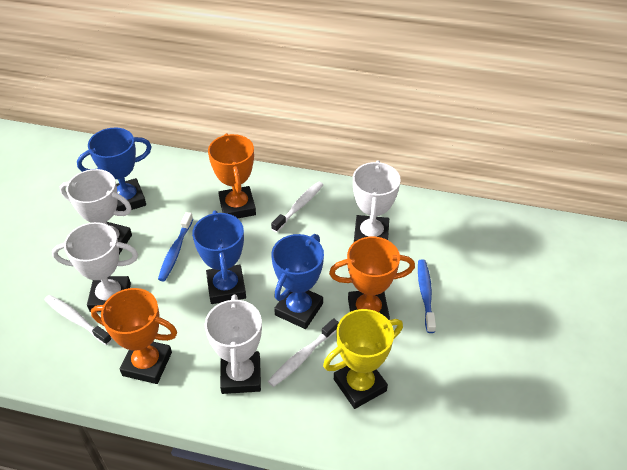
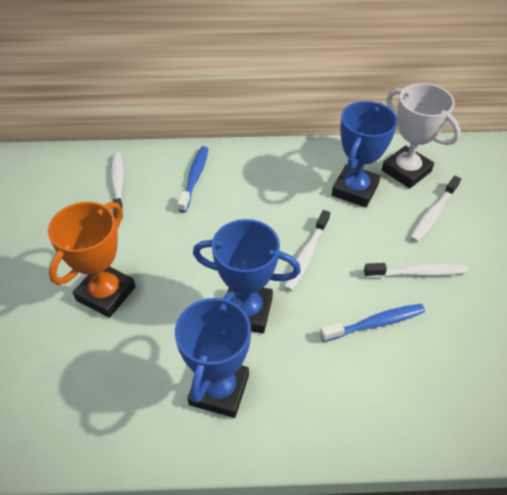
orange trophy: 3 -> 1
white toothbrush: 3 -> 4
white trophy: 4 -> 1
yellow trophy: 1 -> 0

